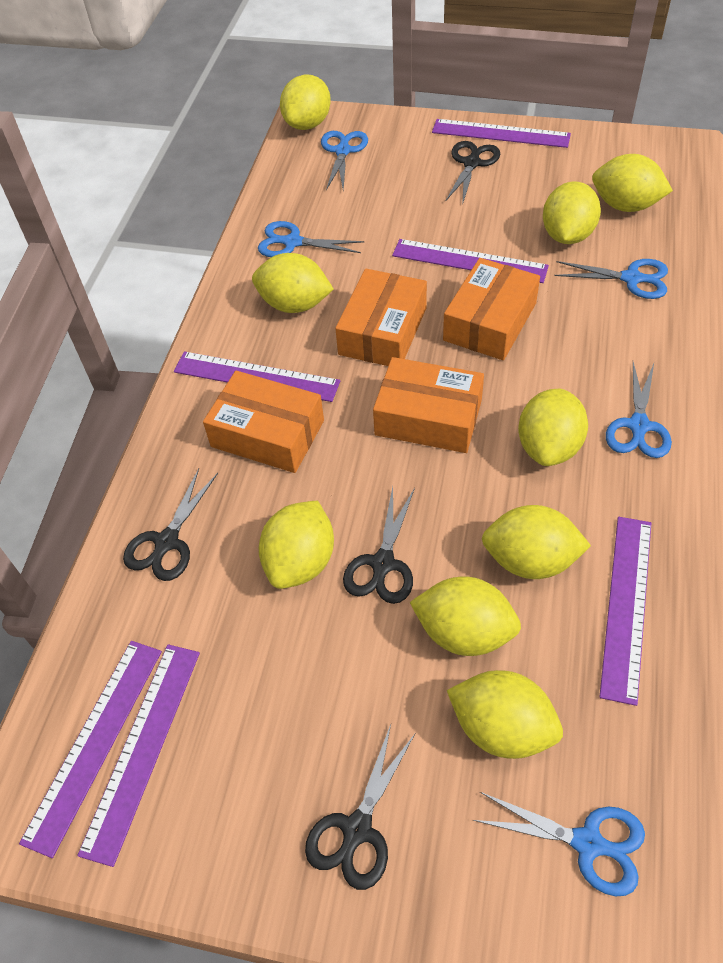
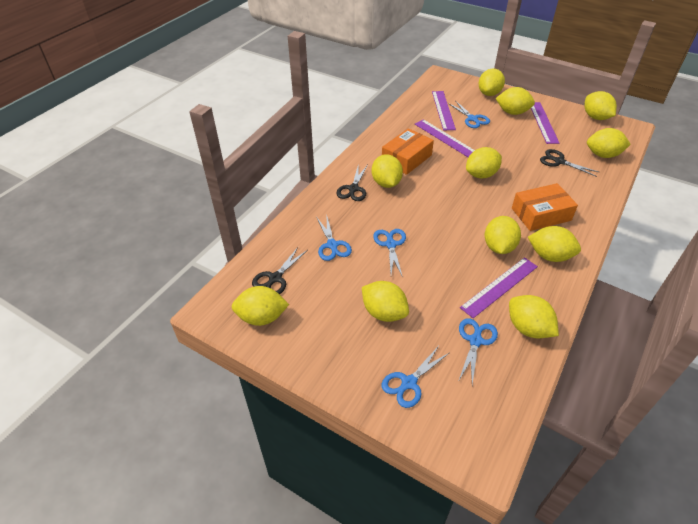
black scissors: 4 -> 3
orange box: 4 -> 2
purple ruler: 6 -> 4
yellow lemon: 9 -> 11

